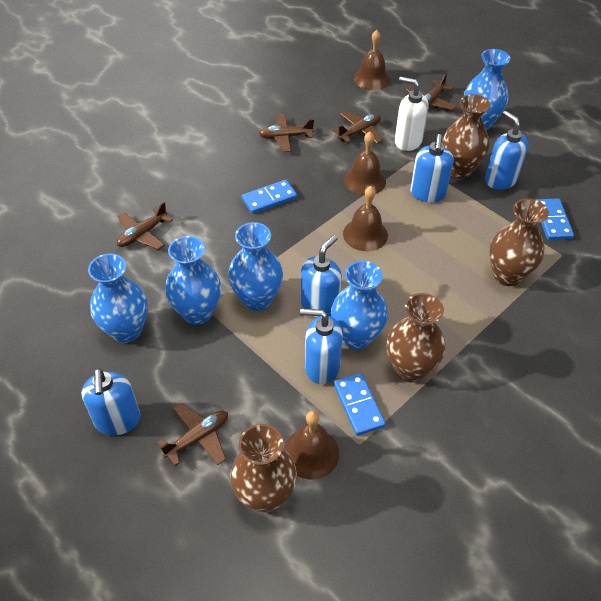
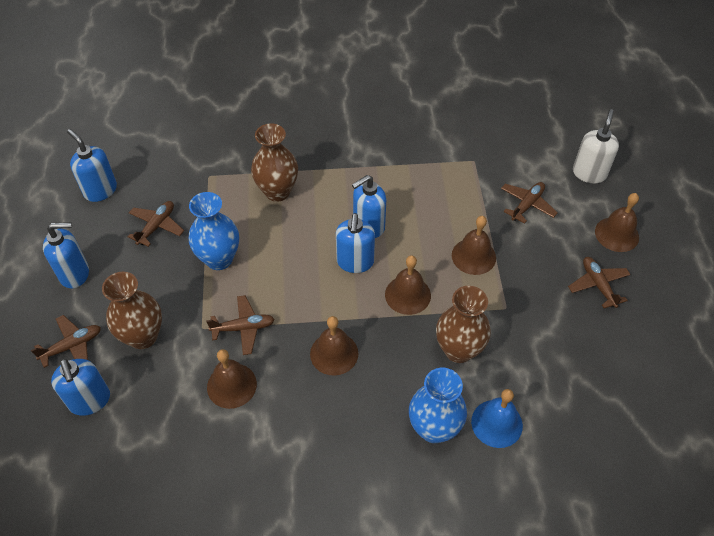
blue bell: 0 -> 1
blue domino: 3 -> 0
blue vase: 5 -> 2
brown bell: 4 -> 5
brown vase: 4 -> 3

